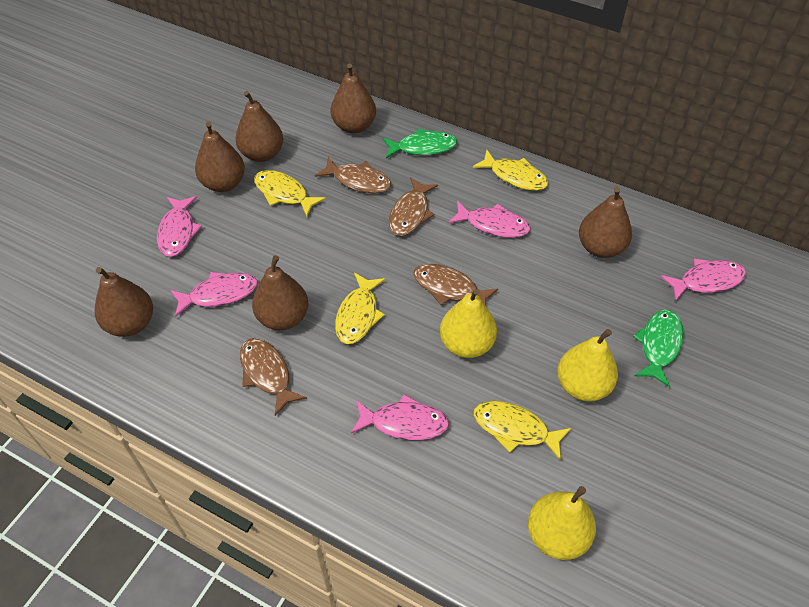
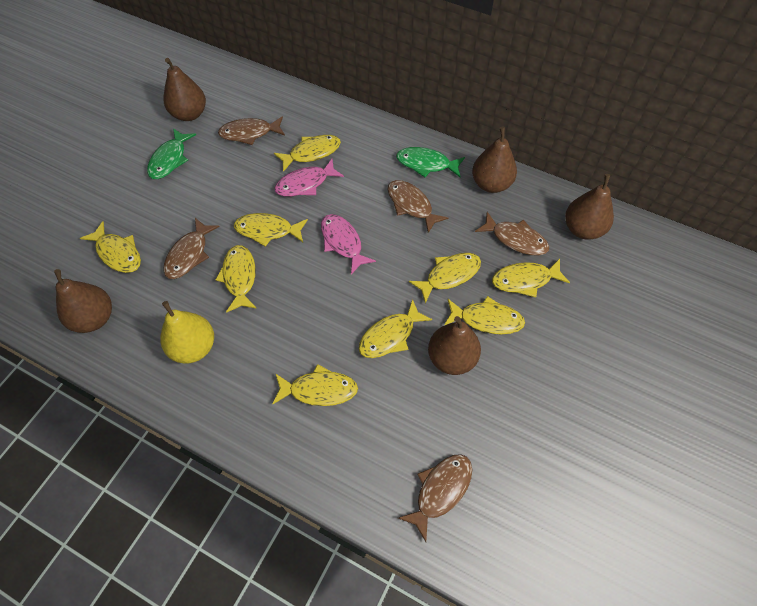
brown fish: 4 -> 5
brown pear: 6 -> 5
pink fish: 5 -> 2
yellow fish: 4 -> 9
yellow pear: 3 -> 1

